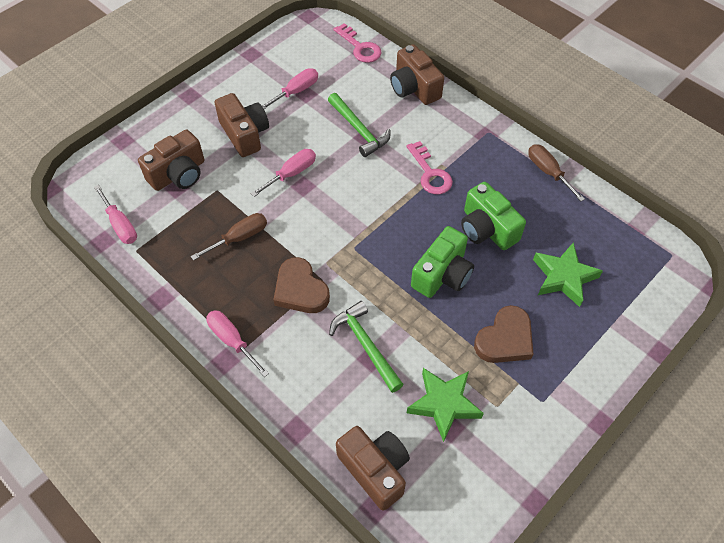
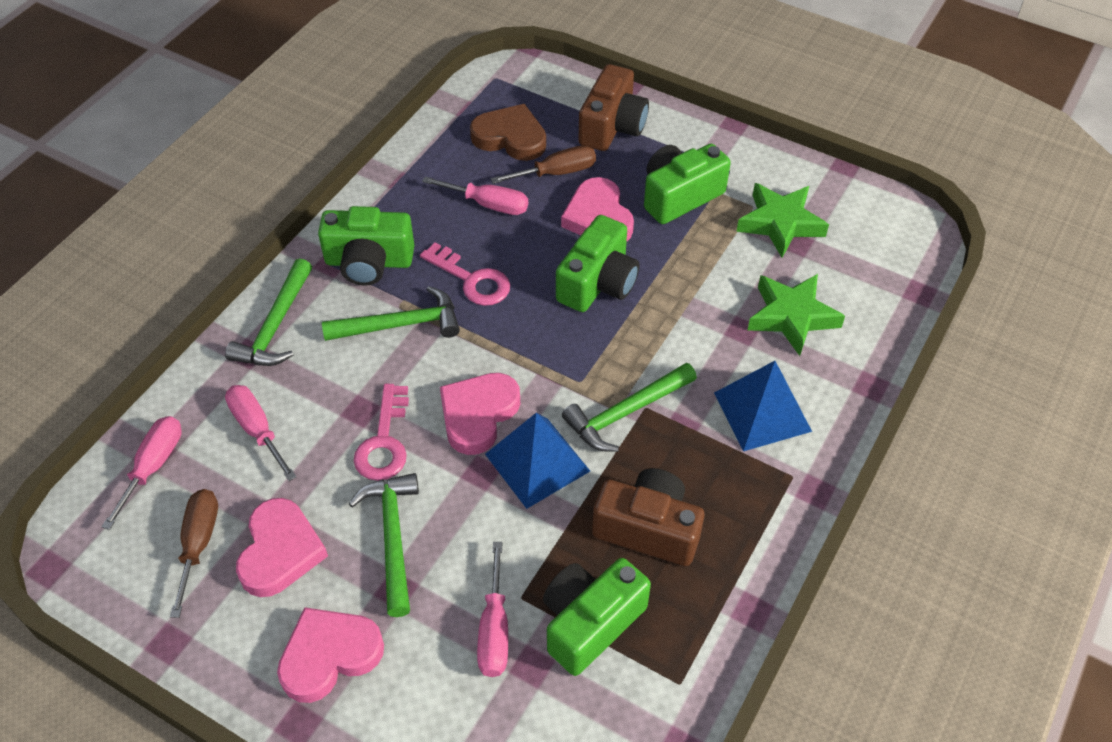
blue pyramid: 0 -> 2
brown camera: 4 -> 2
brown heart: 2 -> 1
green camera: 2 -> 4
green hammer: 2 -> 4
pink heart: 0 -> 4

